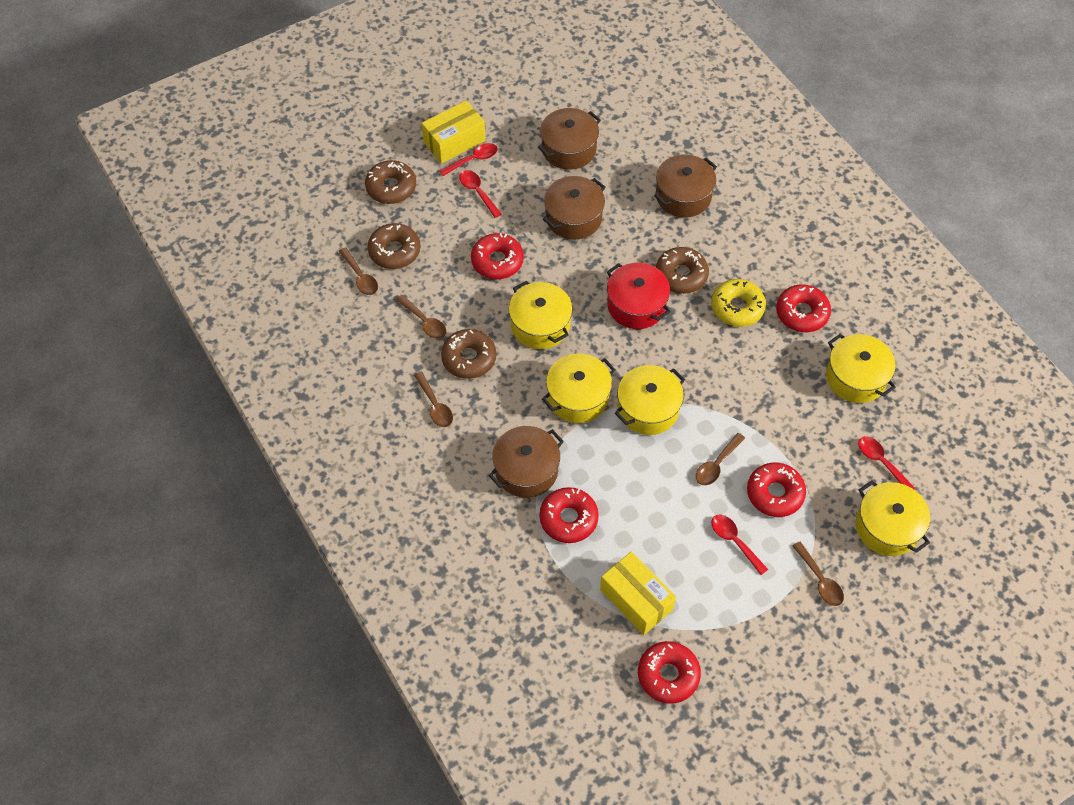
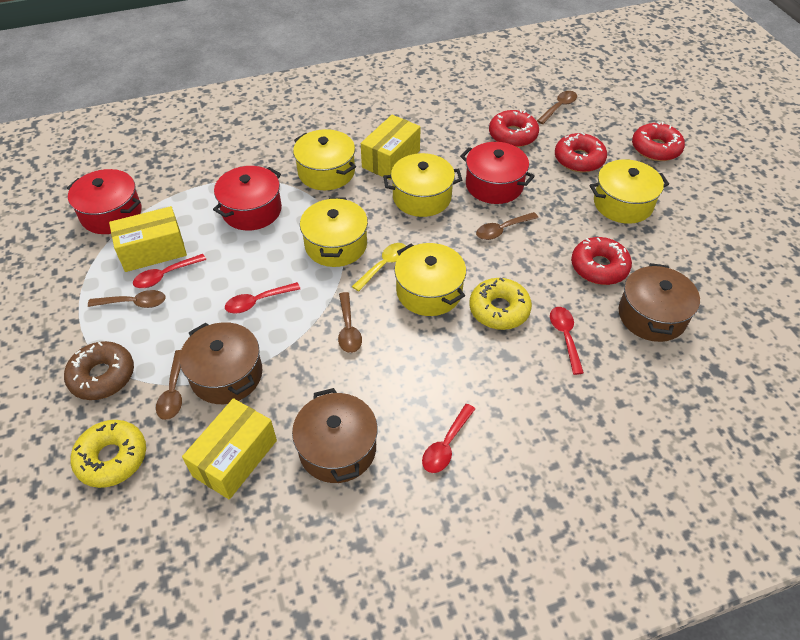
brown donut: 4 -> 1
brown pot: 4 -> 3
red donut: 5 -> 4
red pot: 1 -> 3
yellow box: 2 -> 3
yellow donut: 1 -> 2
yellow spoon: 0 -> 1

